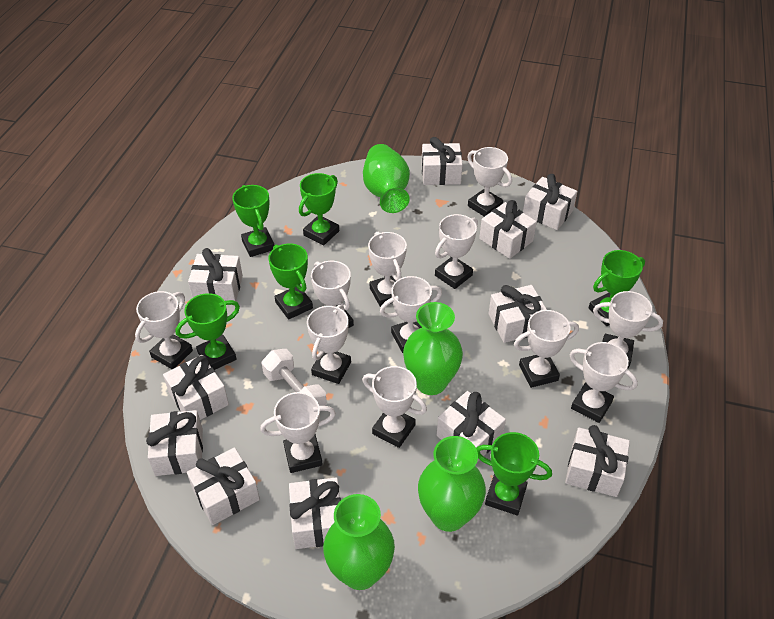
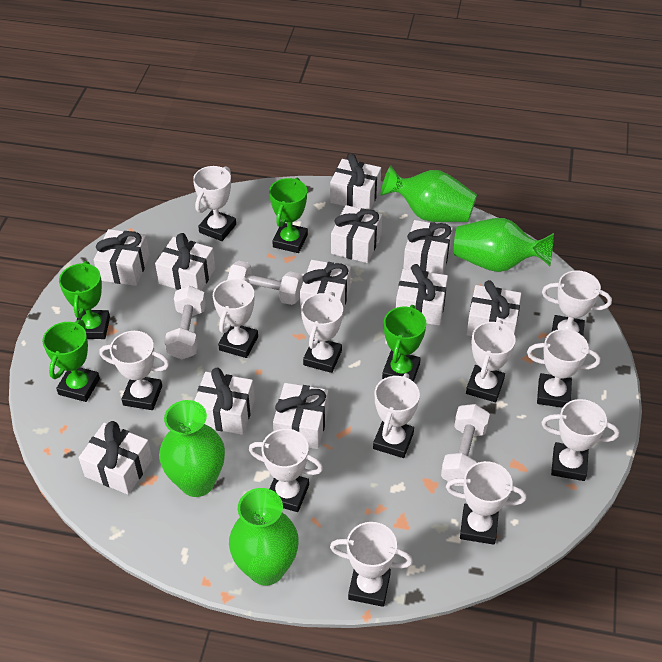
green trophy: 6 -> 4
white dumbbell: 1 -> 3

